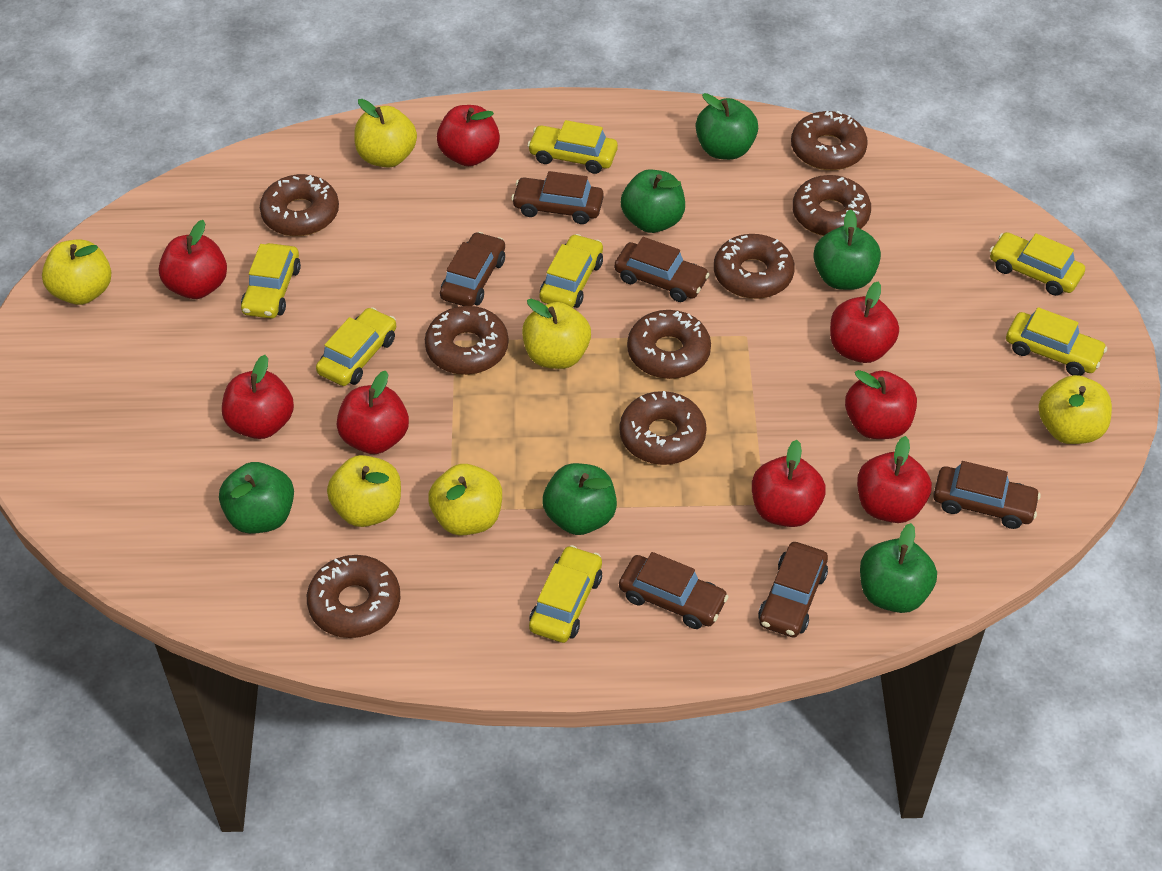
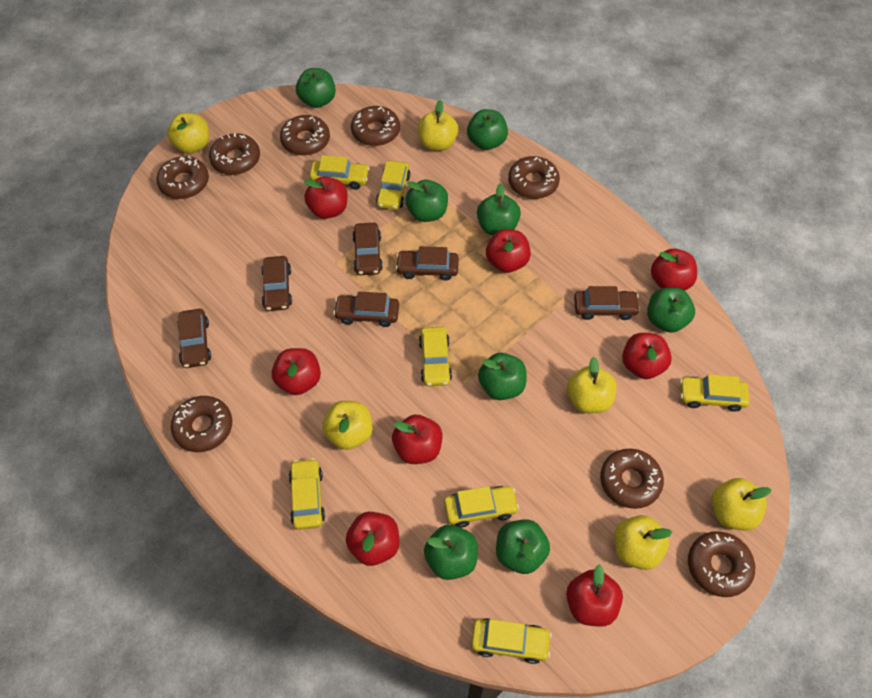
green apple: 6 -> 8

